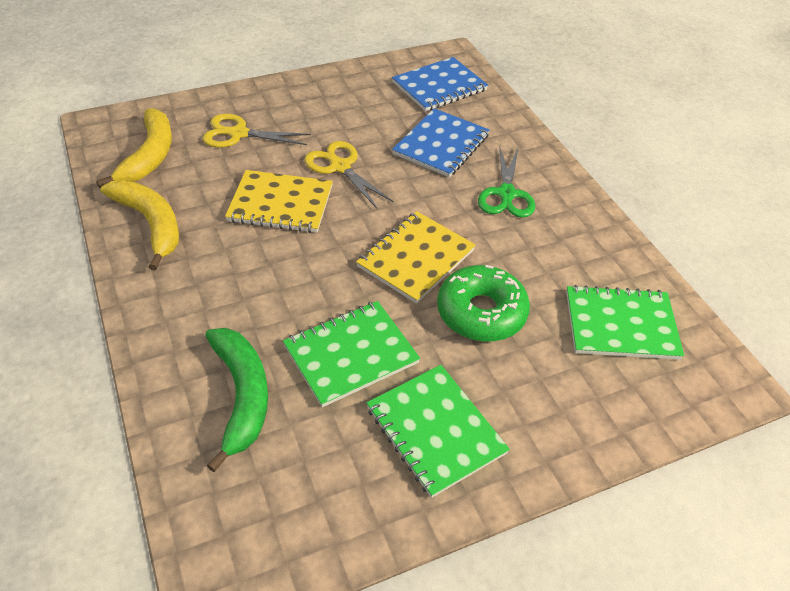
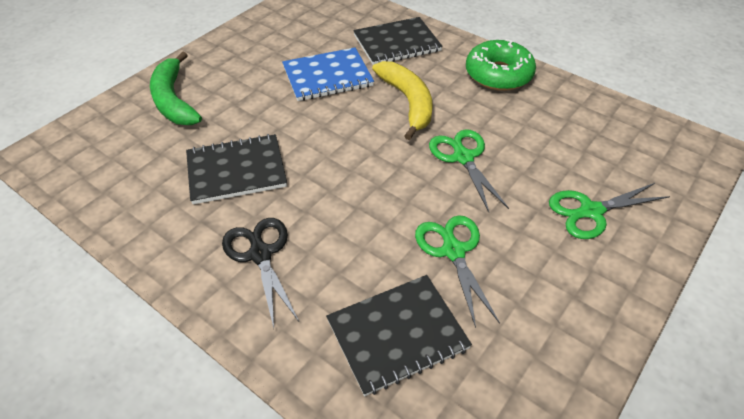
black notebook: 0 -> 3
black scissors: 0 -> 1
blue notebook: 2 -> 1
green notebook: 3 -> 0
green scissors: 1 -> 3
yellow banana: 2 -> 1
yellow notebook: 2 -> 0
yellow scissors: 2 -> 0

